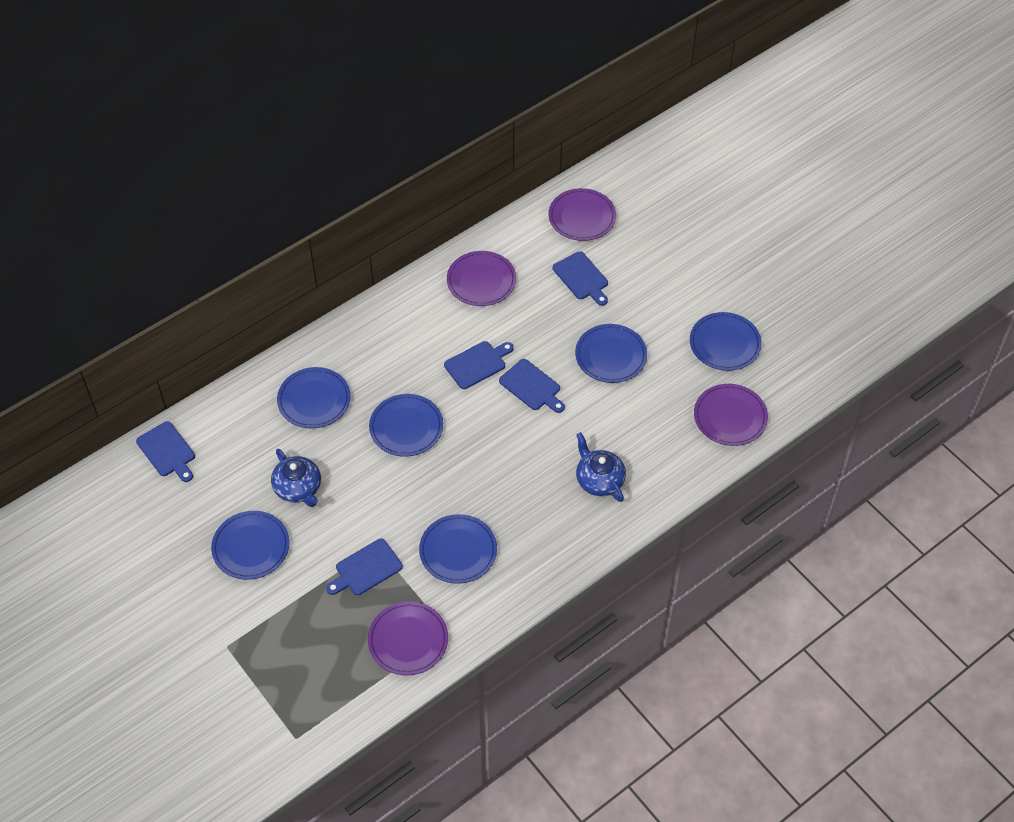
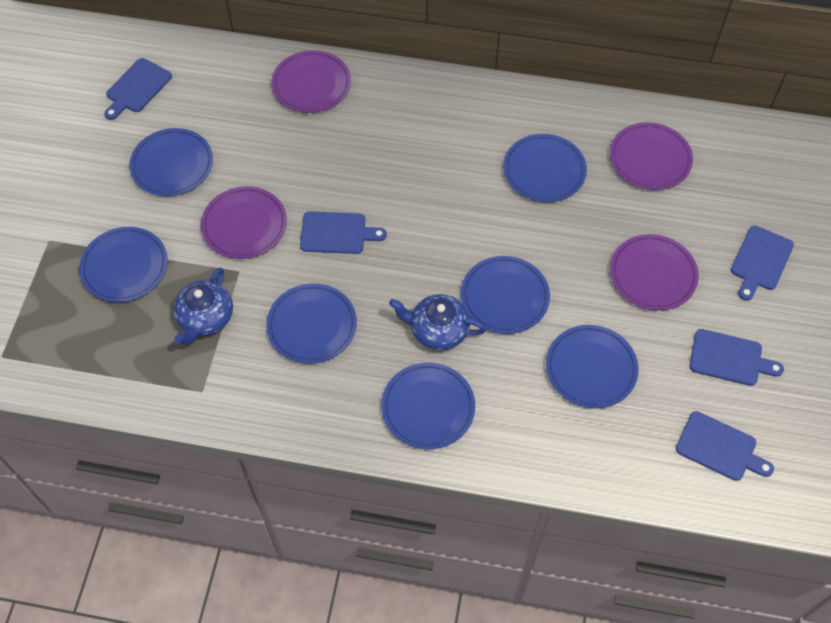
blue plate: 6 -> 7

